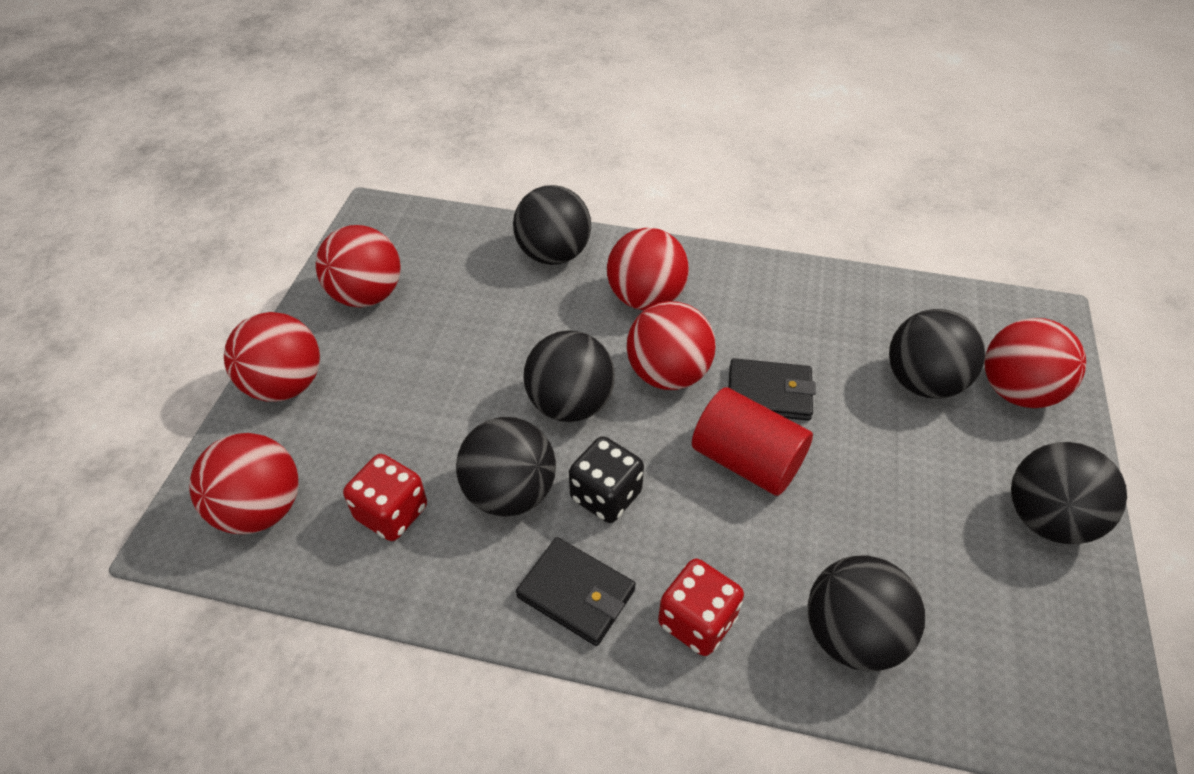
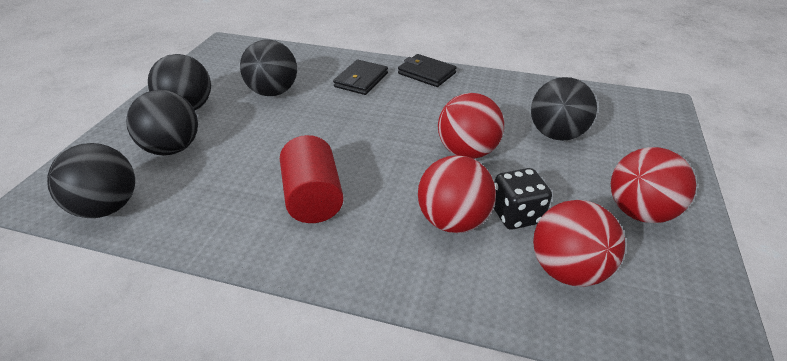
black ball: 6 -> 5
red ball: 6 -> 4
red dice: 2 -> 0

